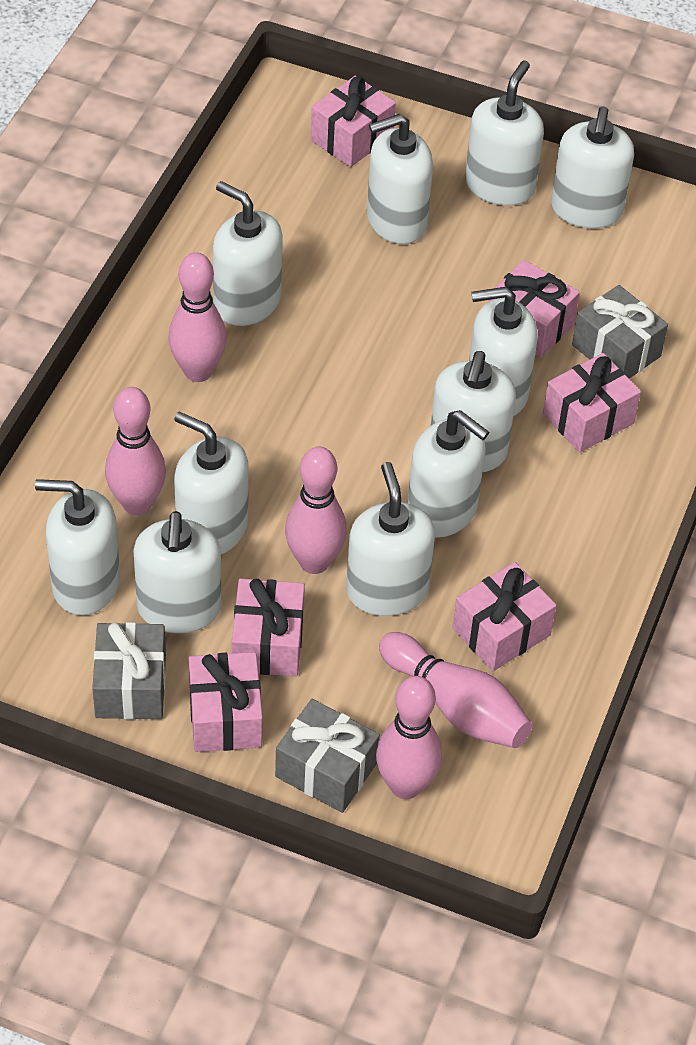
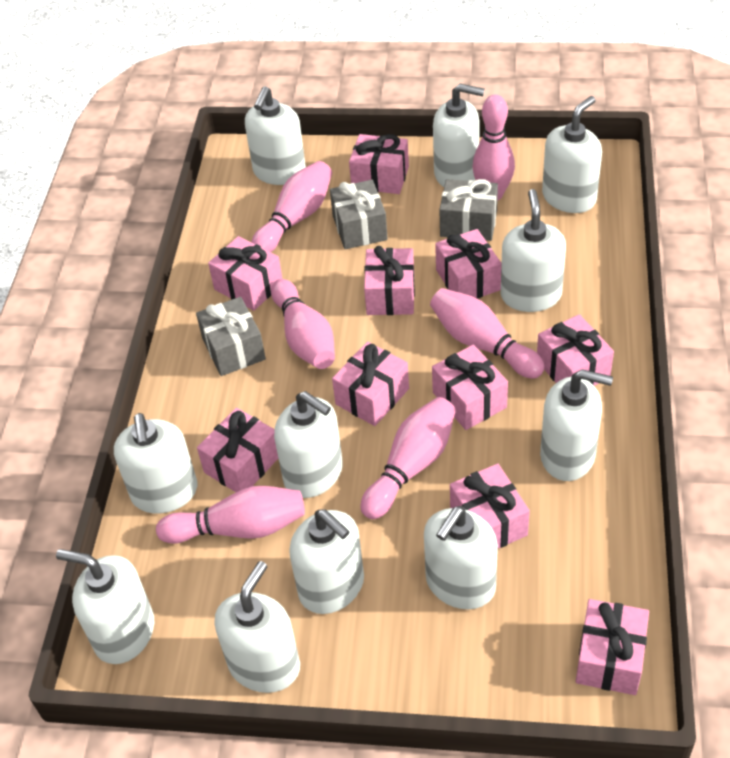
pink bowling pin: 5 -> 6
pink gift: 6 -> 10

